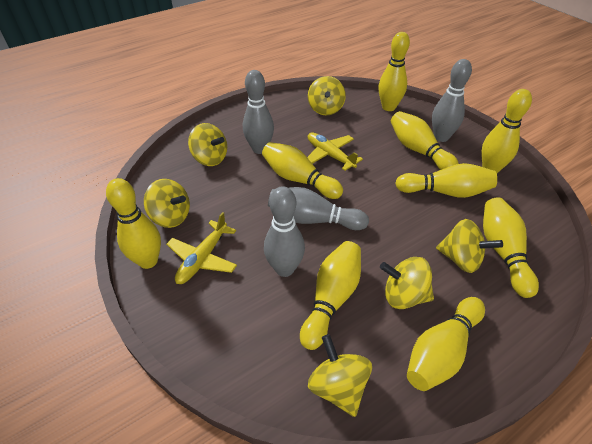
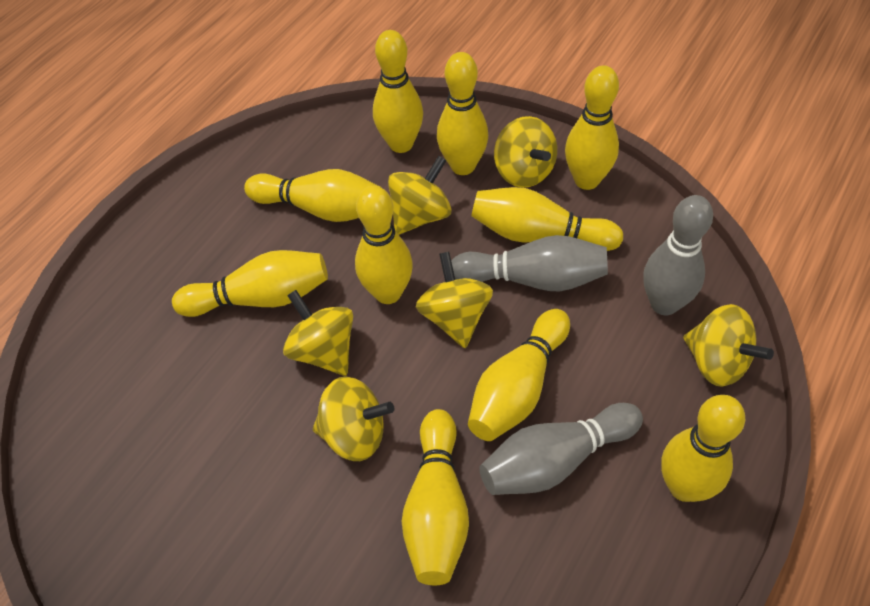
grey bowling pin: 4 -> 3
yellow bowling pin: 9 -> 10
yellow plane: 2 -> 0

